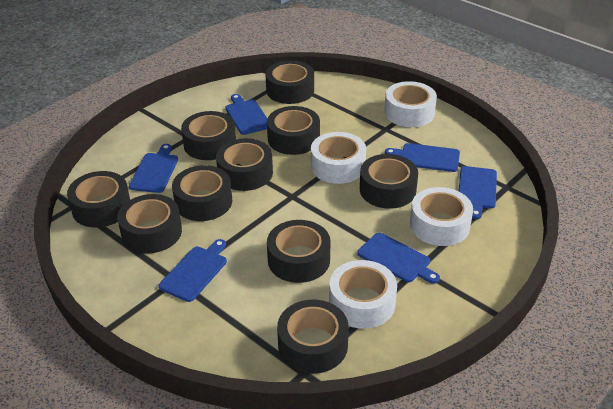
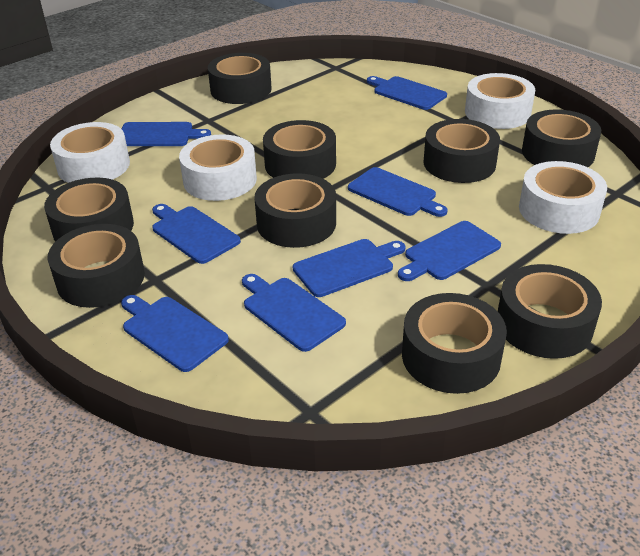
black tape: 10 -> 9
blue cutting board: 6 -> 8

